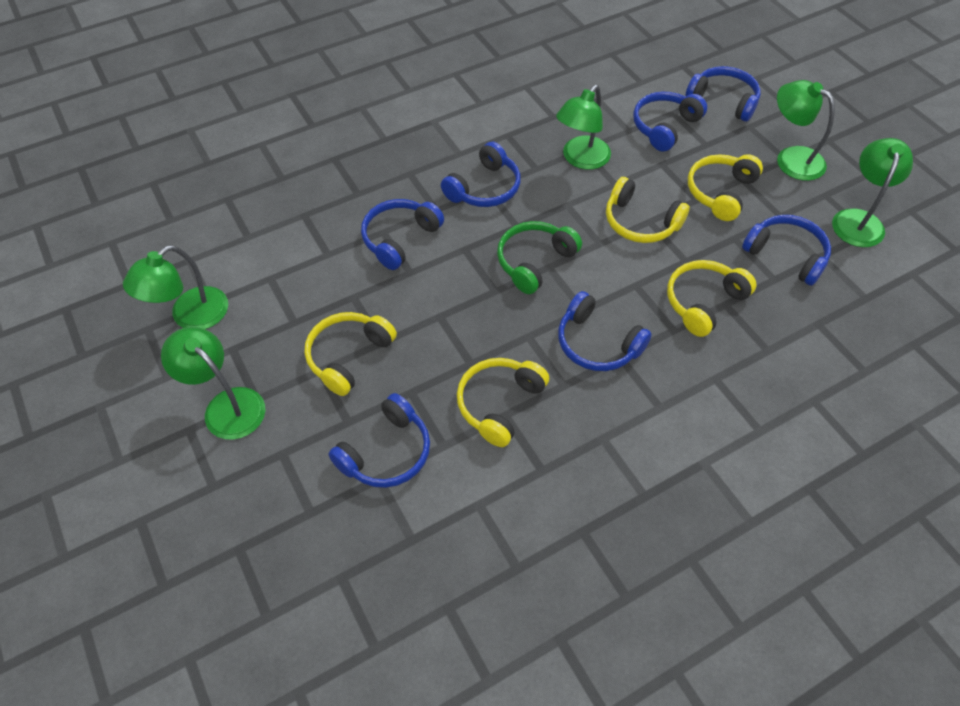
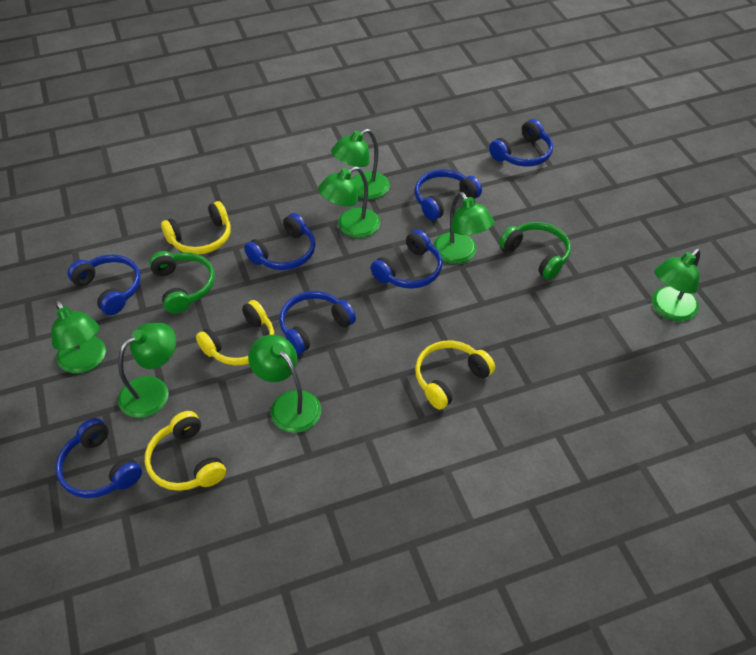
green headphones: 1 -> 2
green lamp: 5 -> 7
yellow headphones: 5 -> 4

